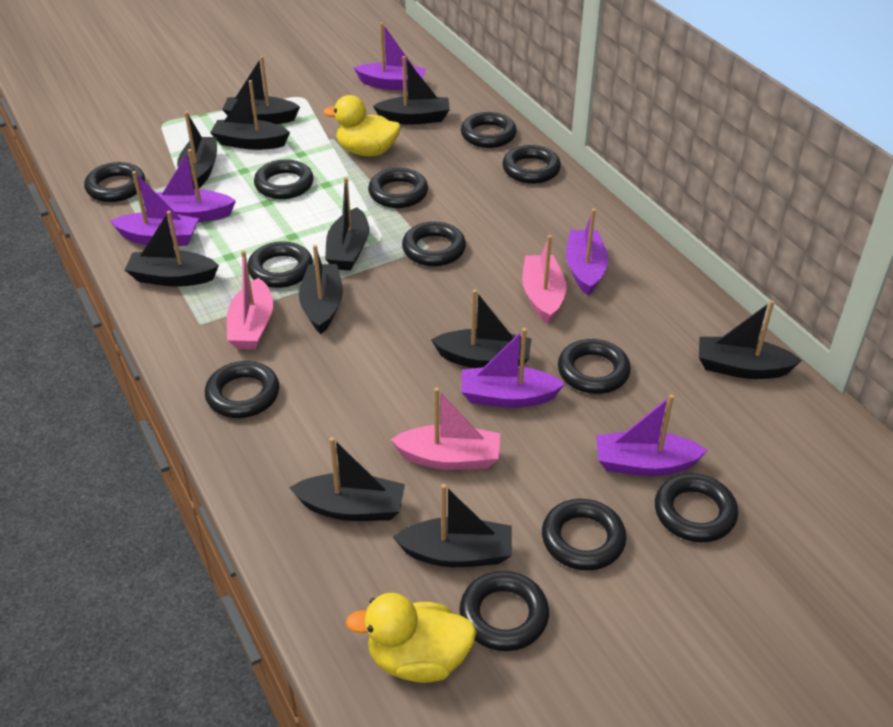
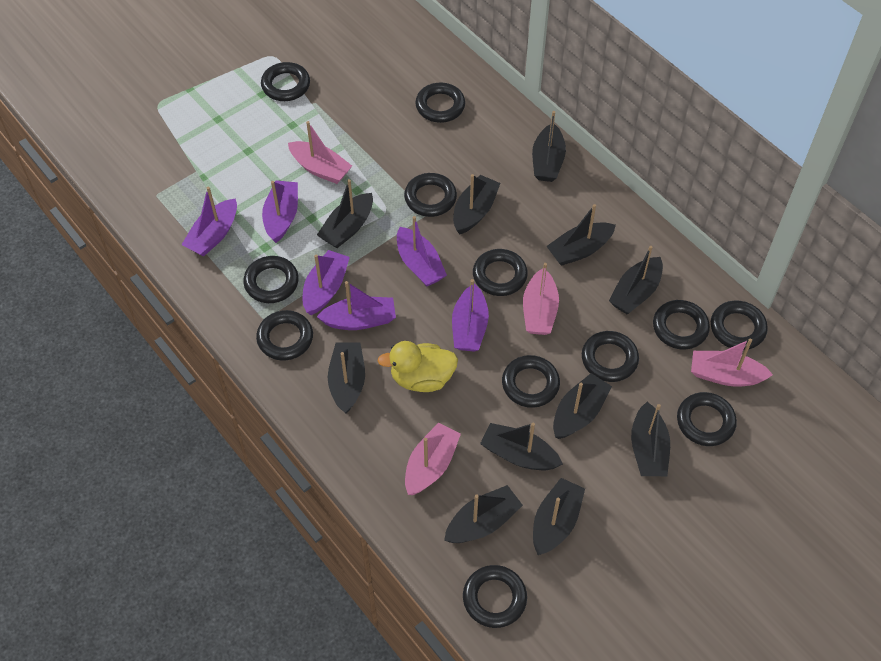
pink boat: 3 -> 4
yellow duck: 2 -> 1

